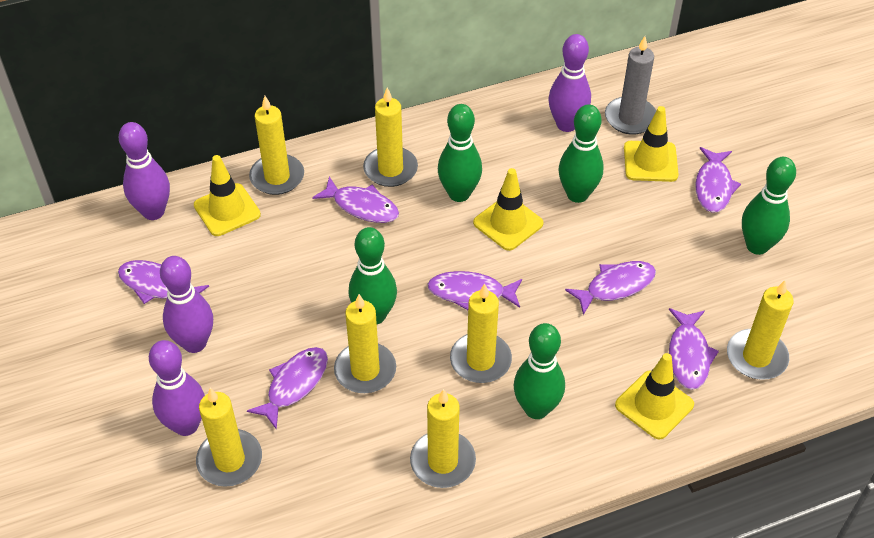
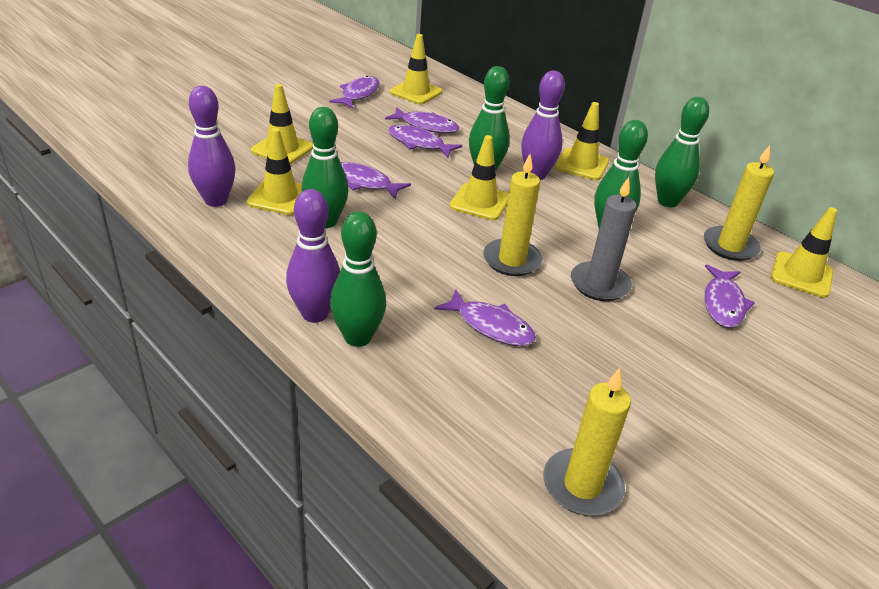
purple bowling pin: 4 -> 3
purple fish: 7 -> 6
yellow candle: 7 -> 3
yellow traffic cone: 4 -> 6

